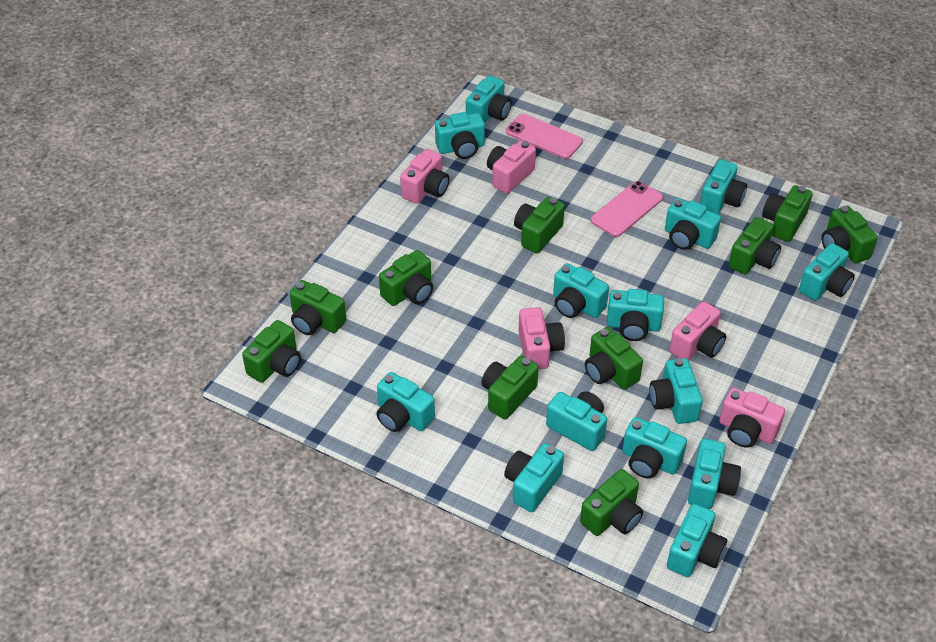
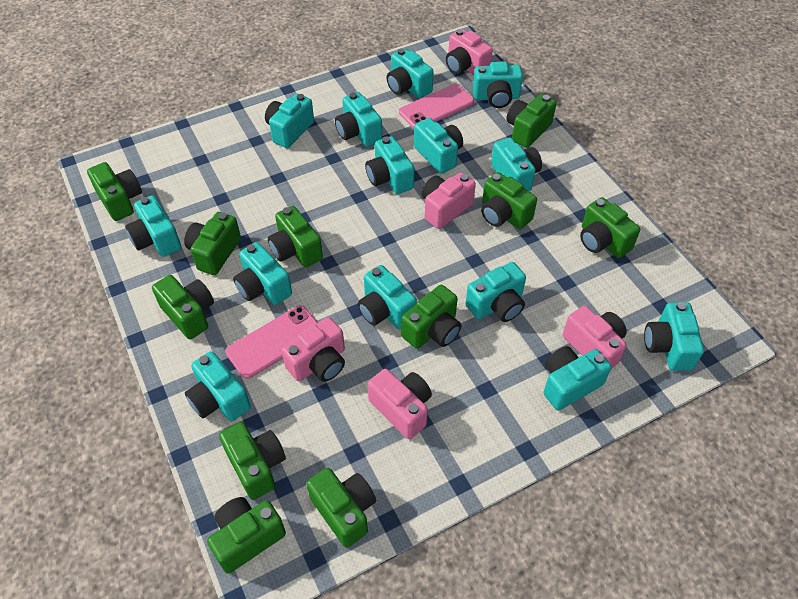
green camera: 10 -> 11

